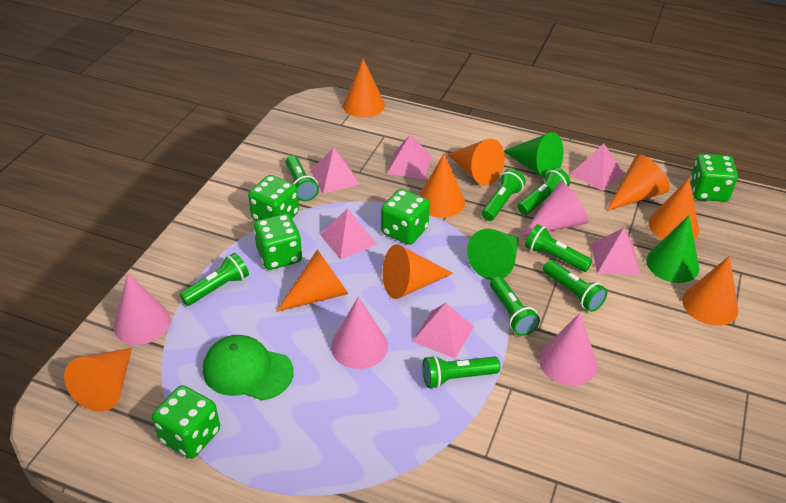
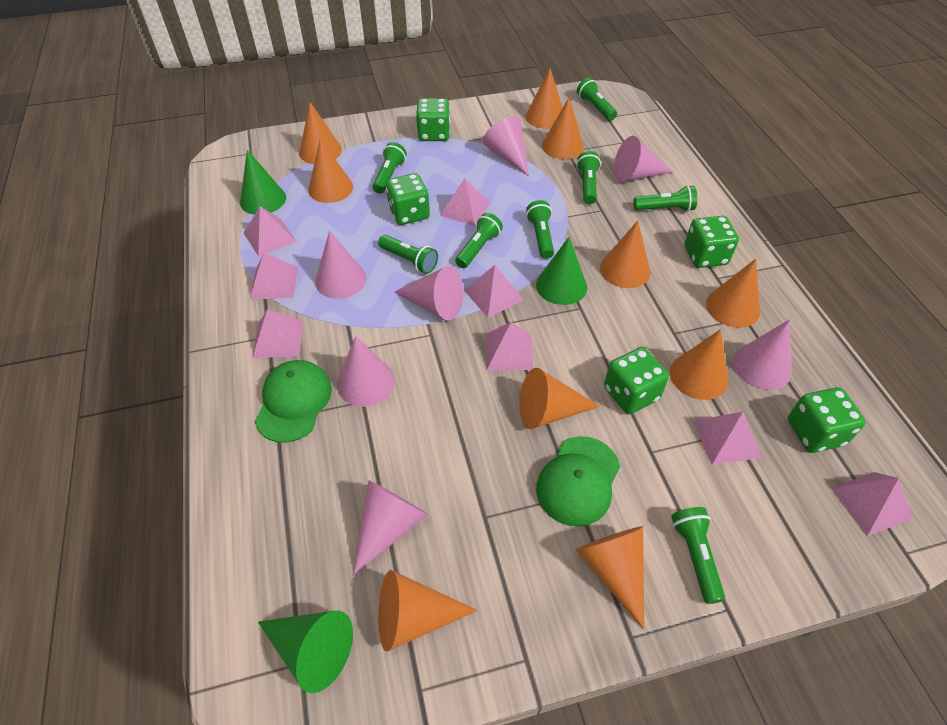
green cap: 1 -> 2
orange cone: 9 -> 10
pink cone: 4 -> 7
pink pyramid: 6 -> 8

